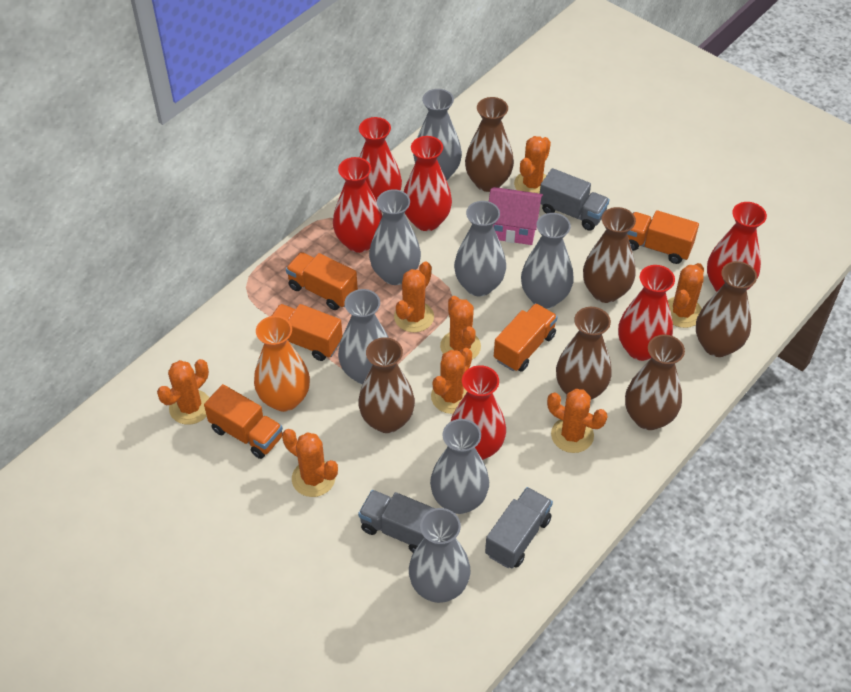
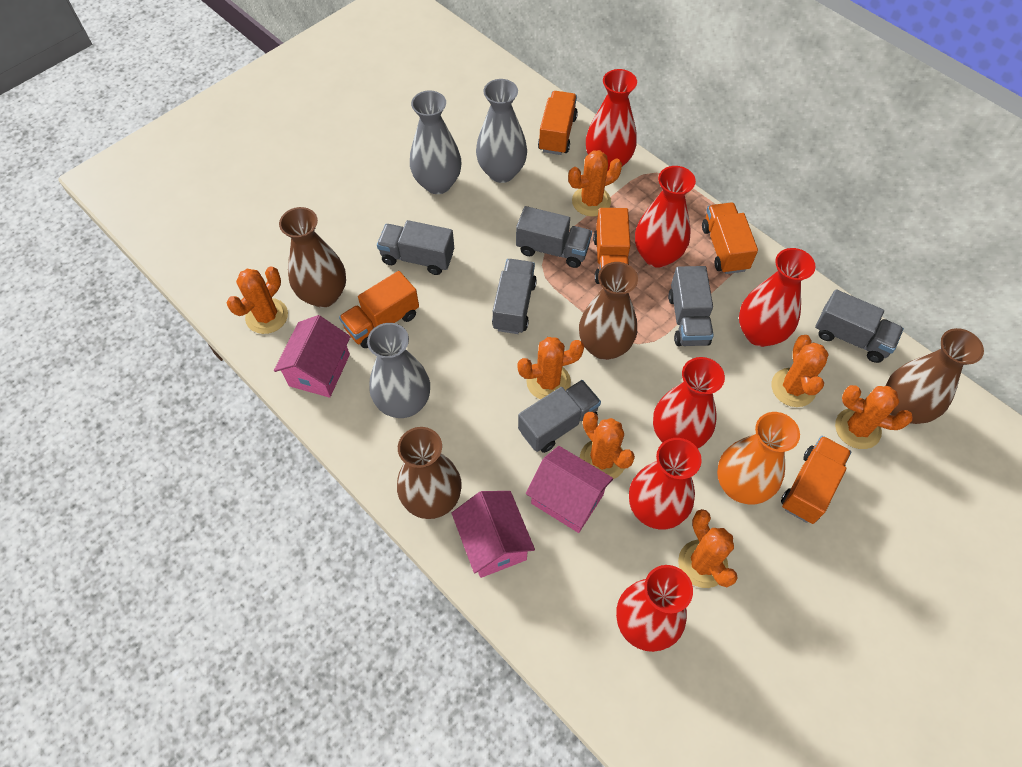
brown vase: 6 -> 4
grey truck: 3 -> 6
grey vase: 7 -> 3
orange cactus: 8 -> 7
pink house: 1 -> 3

